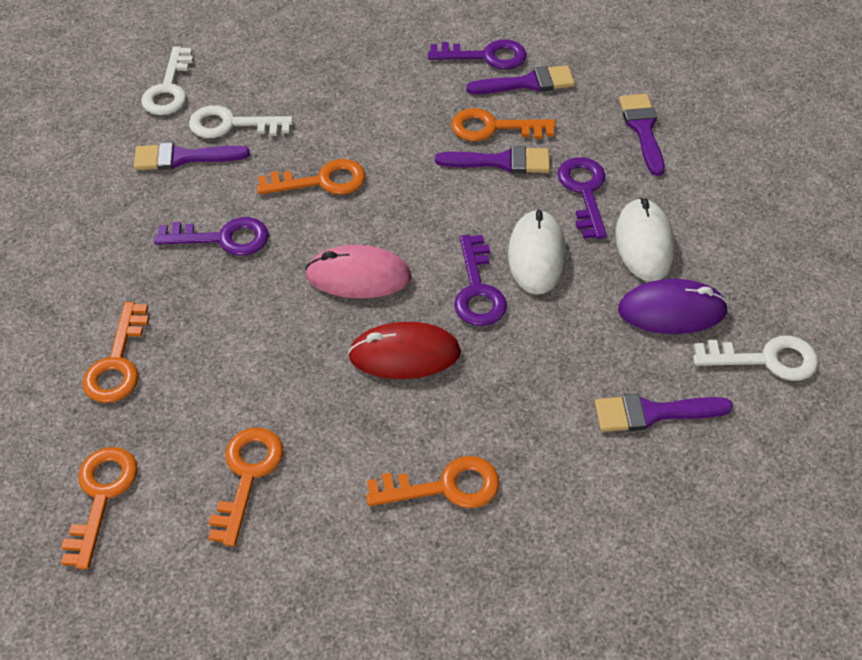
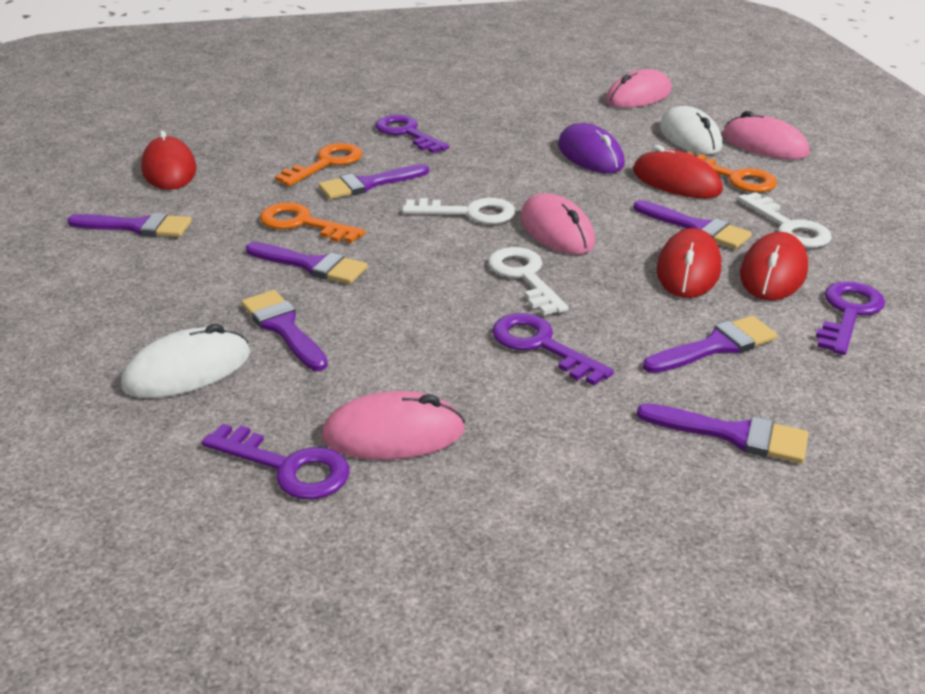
orange key: 6 -> 3
pink mouse: 1 -> 4
purple brush: 5 -> 7
red mouse: 1 -> 4

